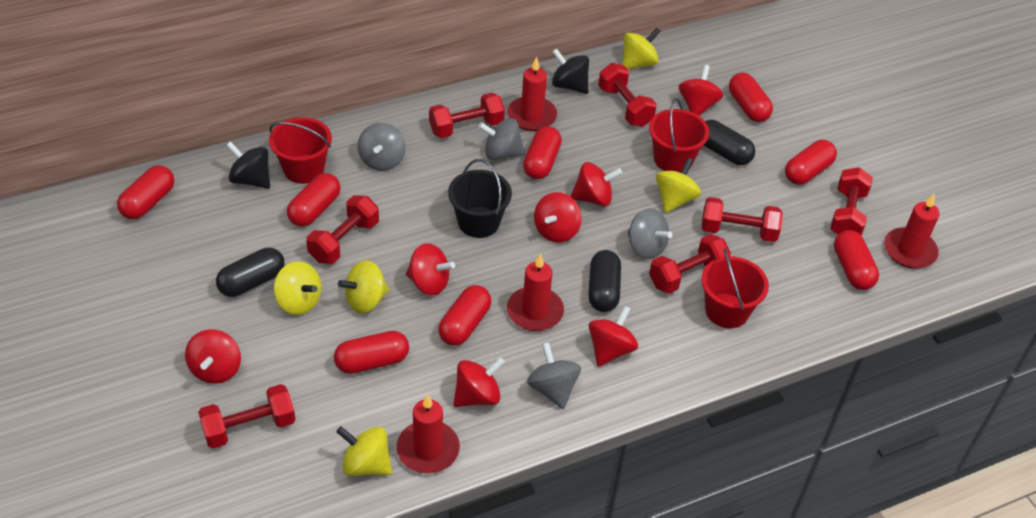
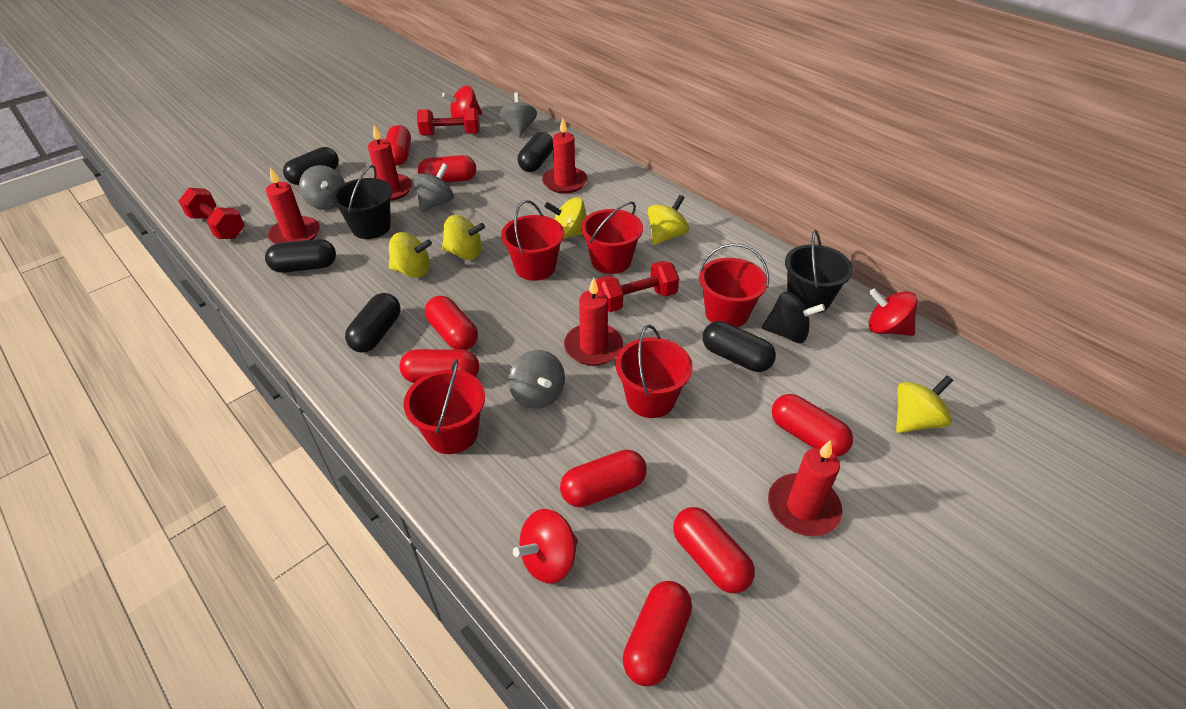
black bucket: 1 -> 2
black capsule: 3 -> 5
black spinning top: 2 -> 1
red bucket: 3 -> 5
red candle: 4 -> 5
red dumbbell: 7 -> 3
red spinning top: 7 -> 3

